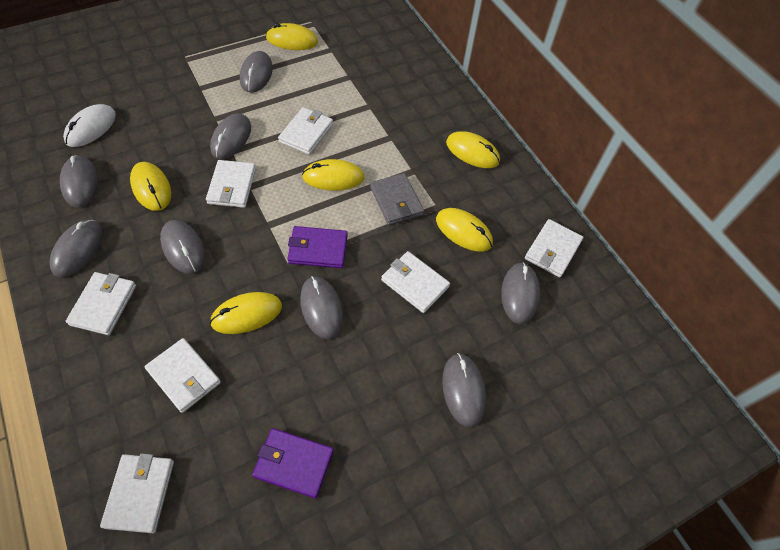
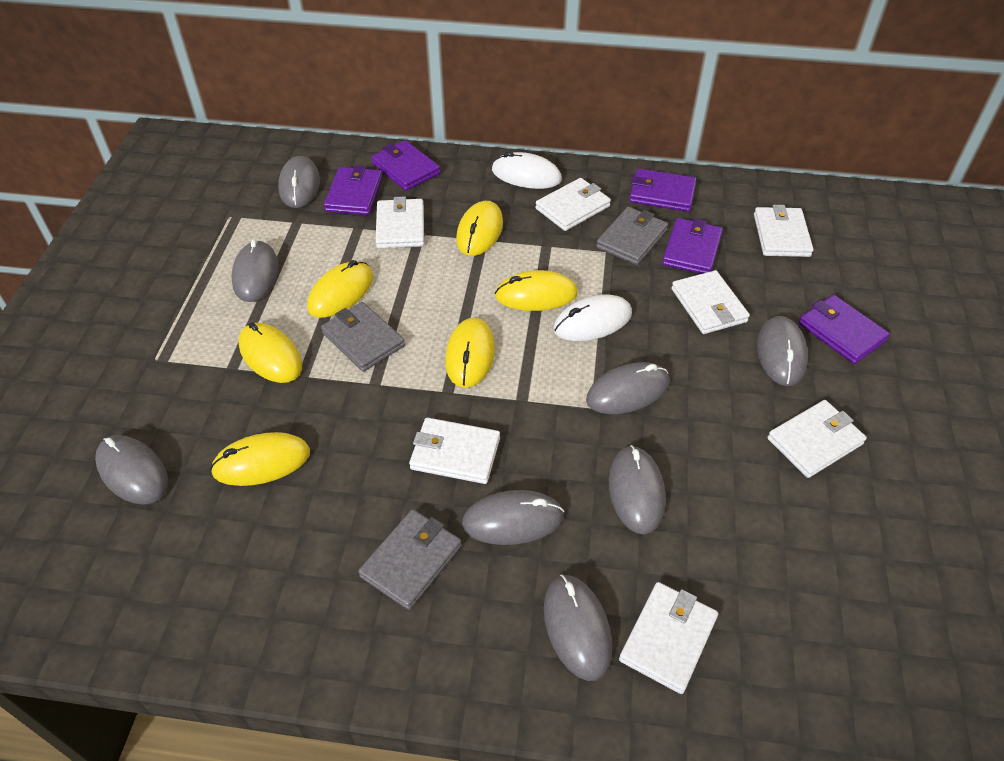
grey wallet: 1 -> 3
purple wallet: 2 -> 5
white mouse: 1 -> 2

